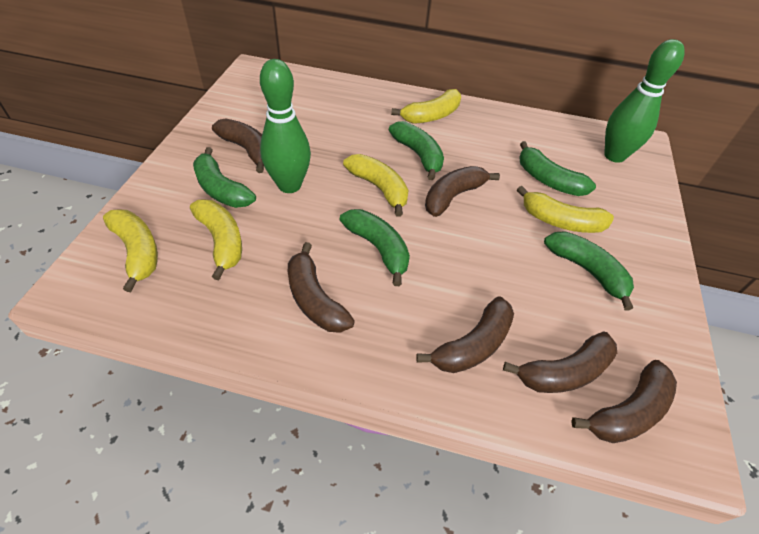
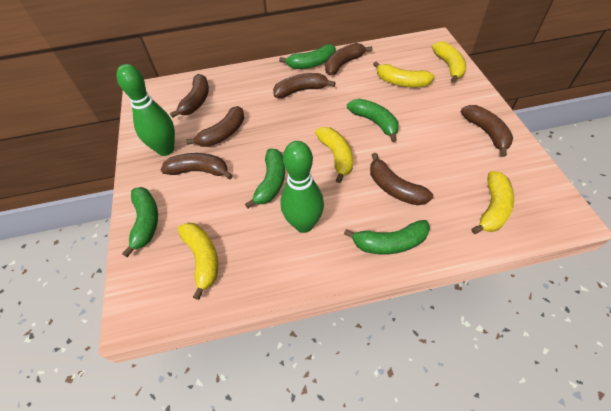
brown banana: 6 -> 7

